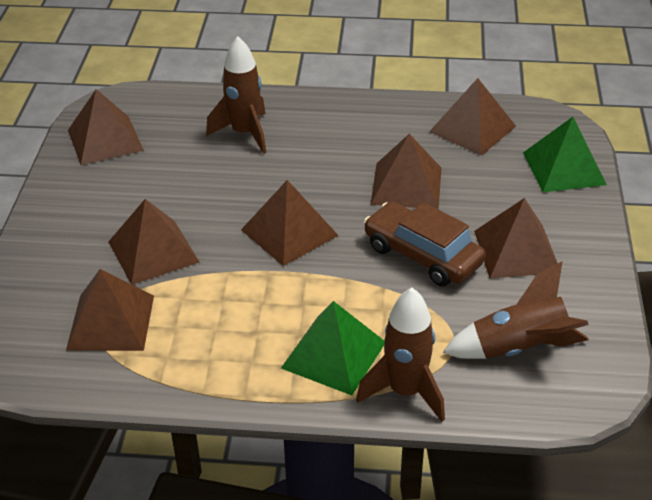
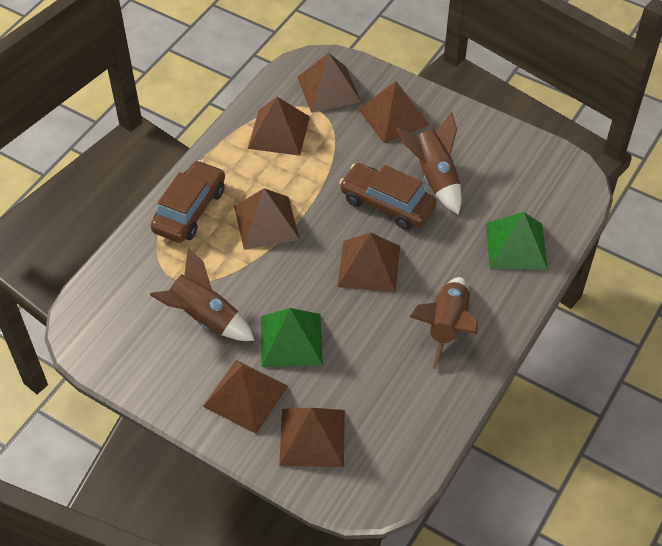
brown car: 1 -> 2

